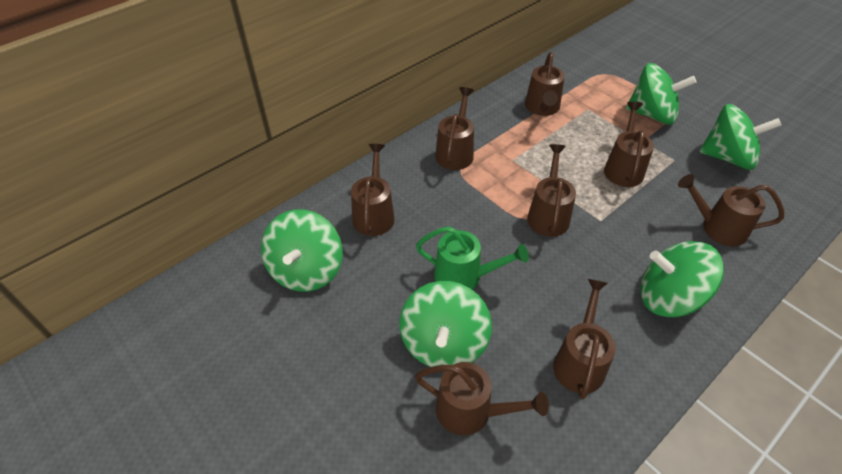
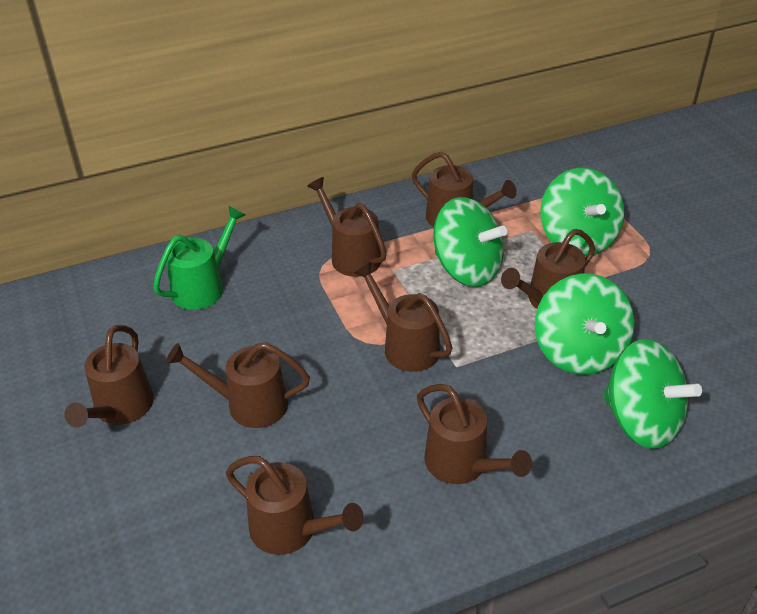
green spinning top: 5 -> 4

